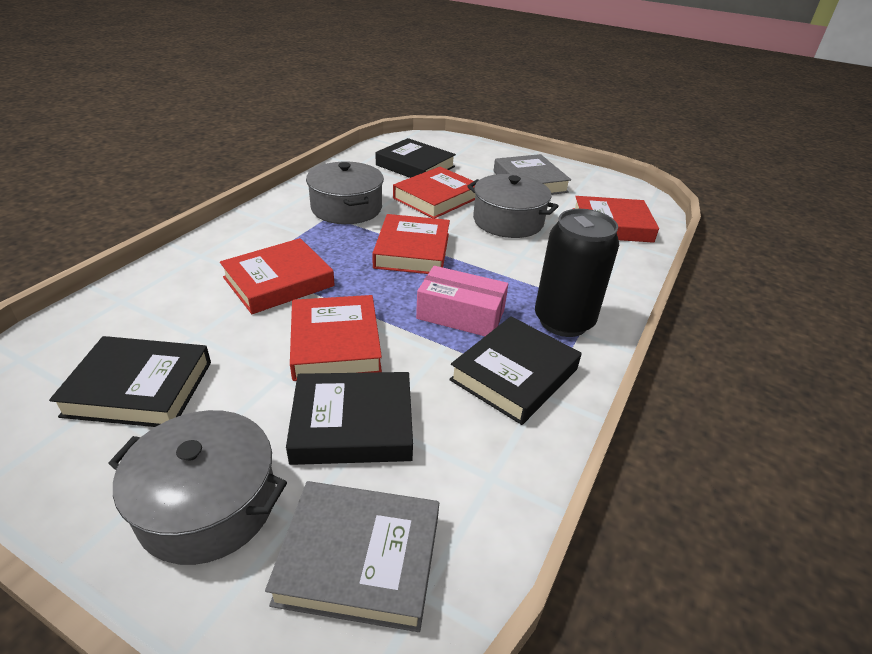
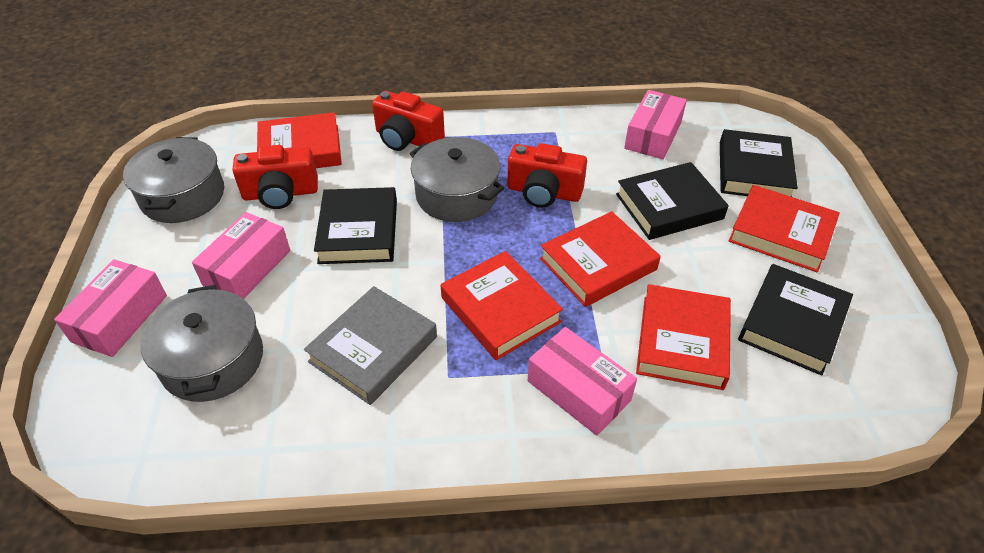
black can: 1 -> 0
grey book: 2 -> 1
pink box: 1 -> 4
red camera: 0 -> 3

